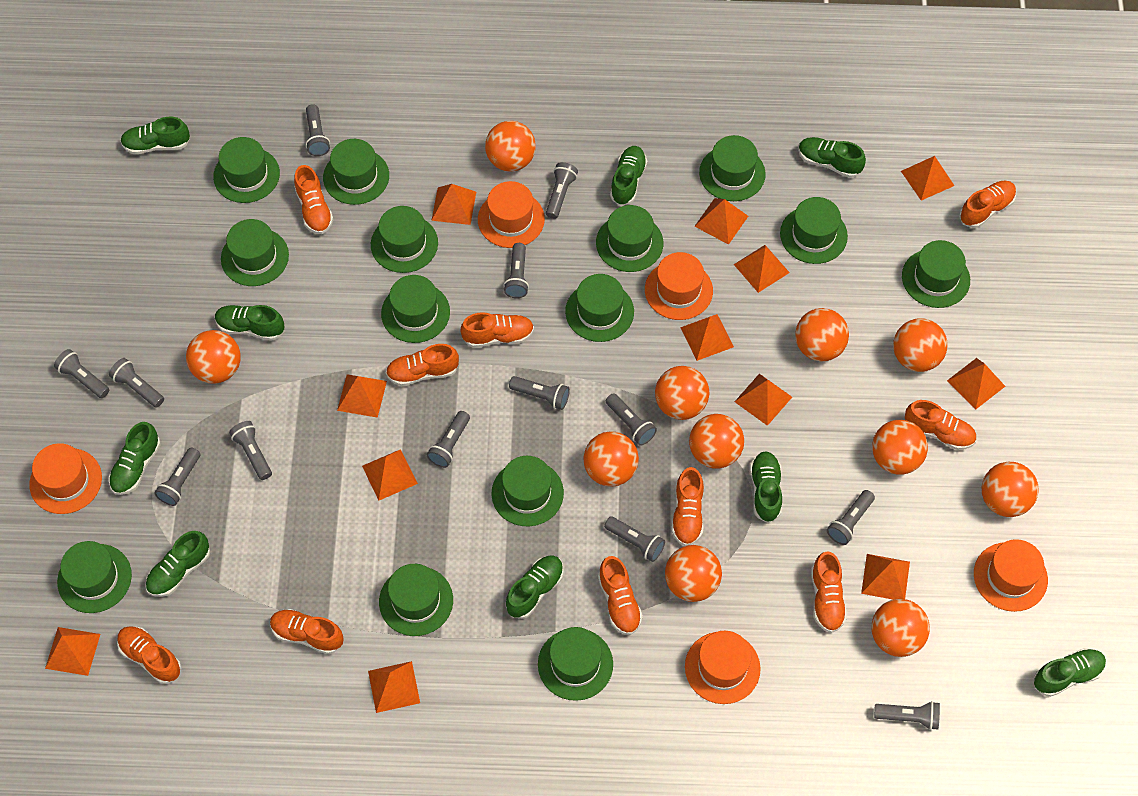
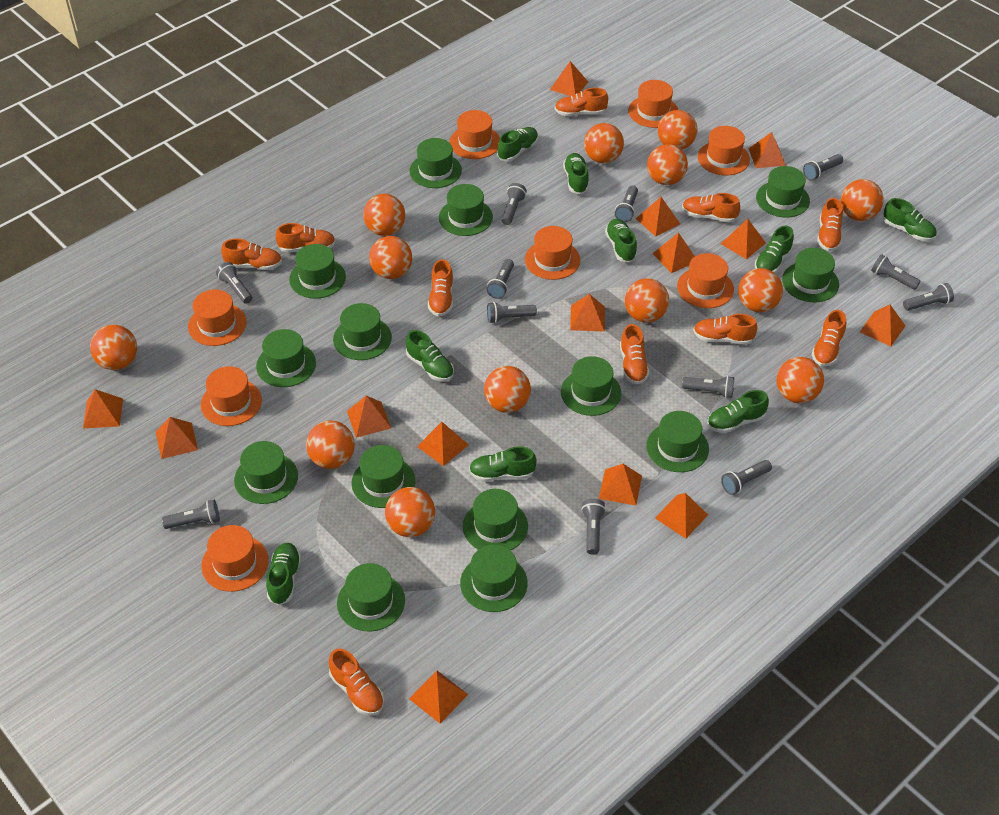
grey flashlight: 13 -> 12
orange ball: 11 -> 13
orange hat: 5 -> 8
orange pyramid: 12 -> 14

